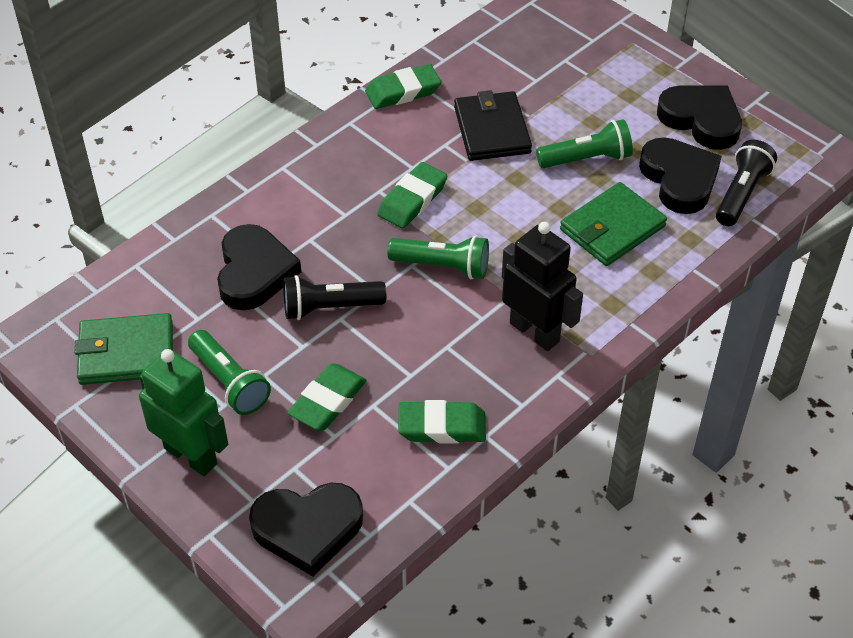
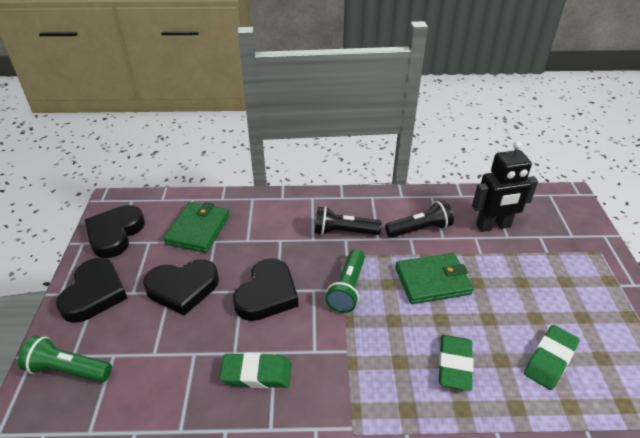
black wallet: 1 -> 0
green eraser: 4 -> 3
green flashlight: 3 -> 2
green robot: 1 -> 0

